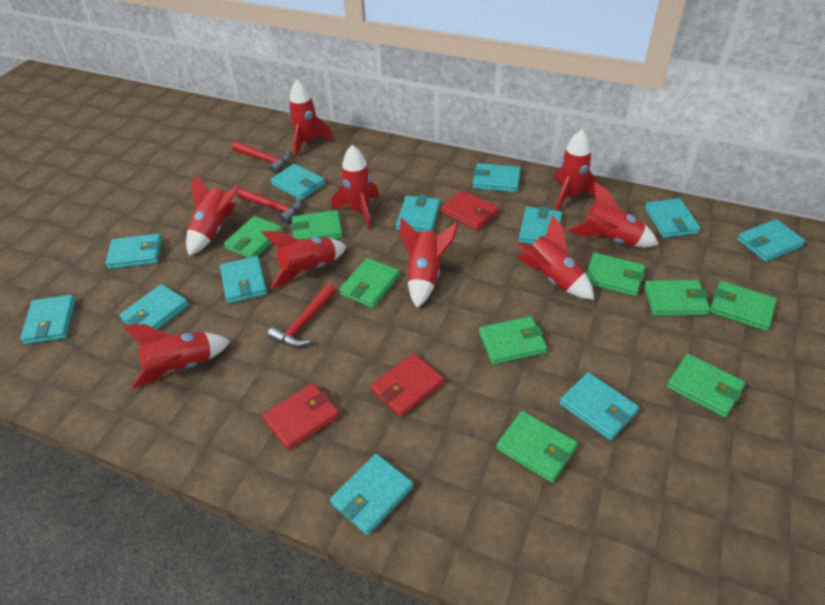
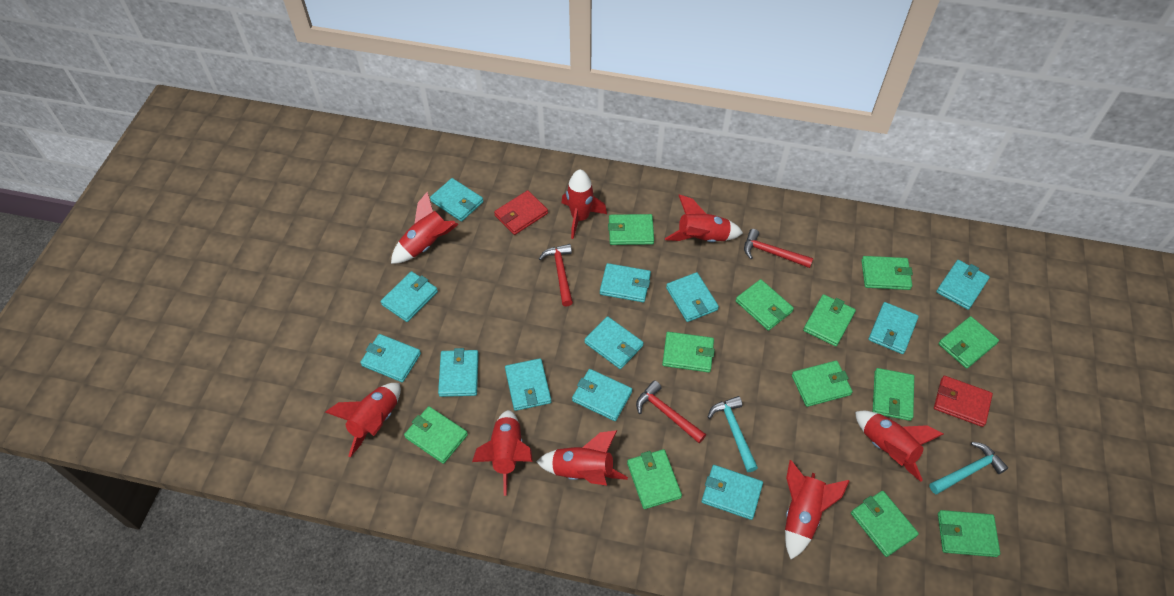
green wallet: 9 -> 12
red rocket: 9 -> 8
red wallet: 3 -> 2
turquoise hammer: 0 -> 2

